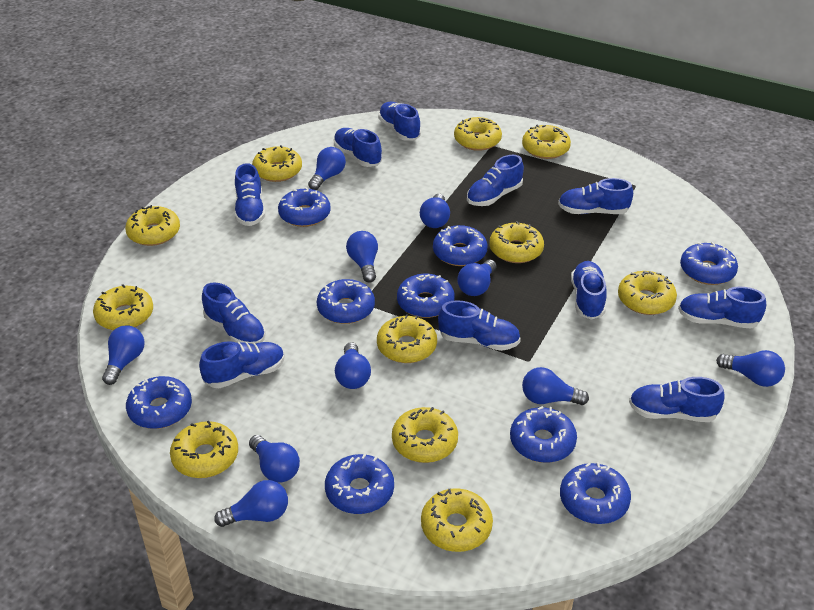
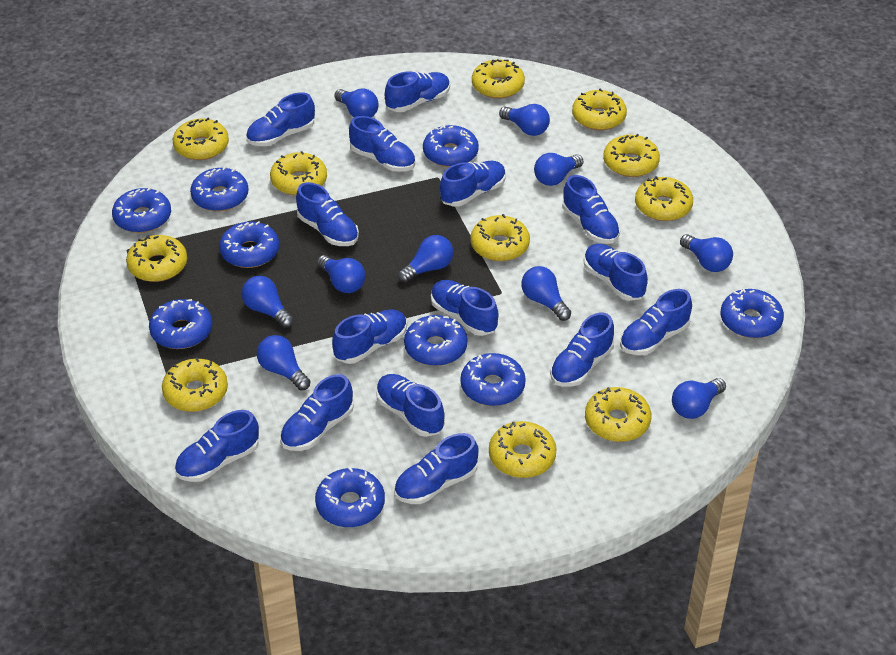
blue shoe: 11 -> 15

